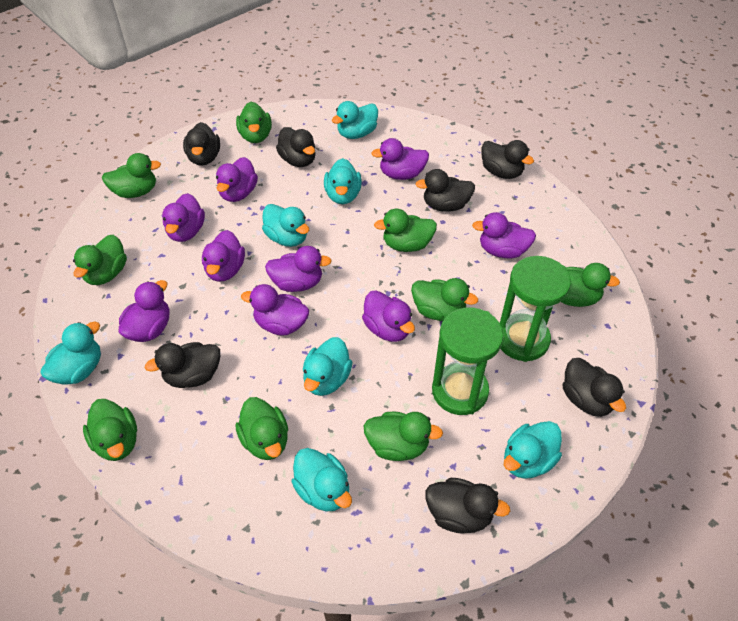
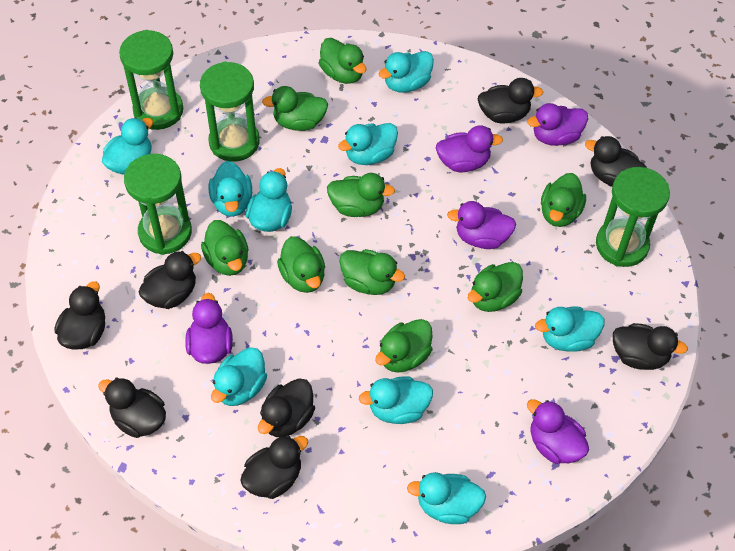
black duck: 7 -> 8
green hourglass: 2 -> 4
purple duck: 9 -> 5
turquoise duck: 7 -> 9

